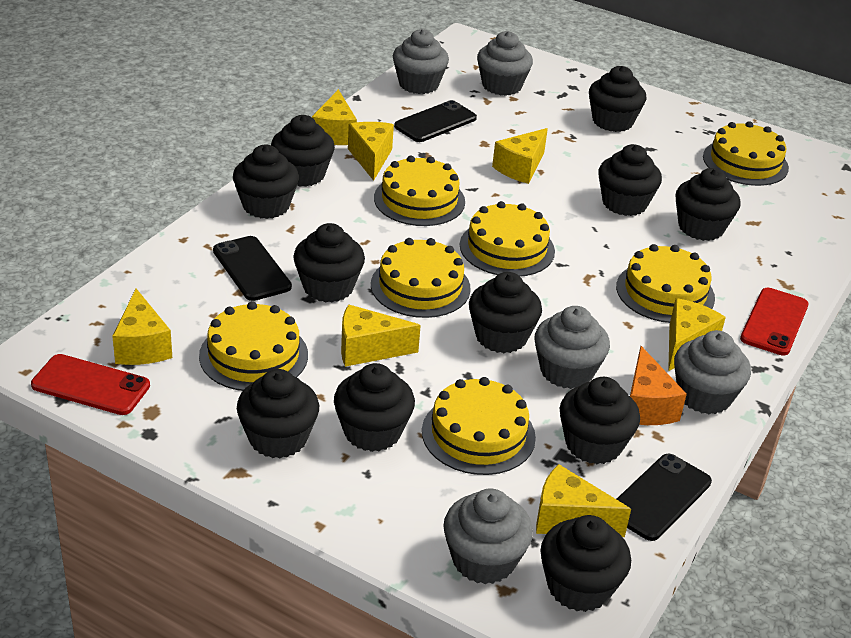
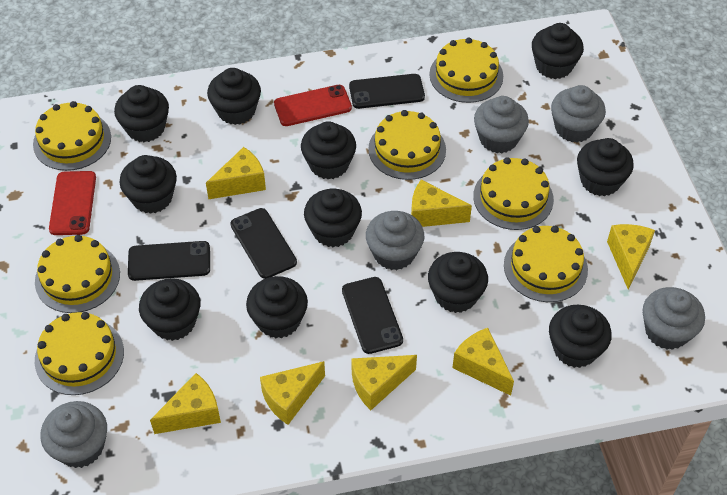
black phone: 3 -> 4
orange cheese: 1 -> 0

